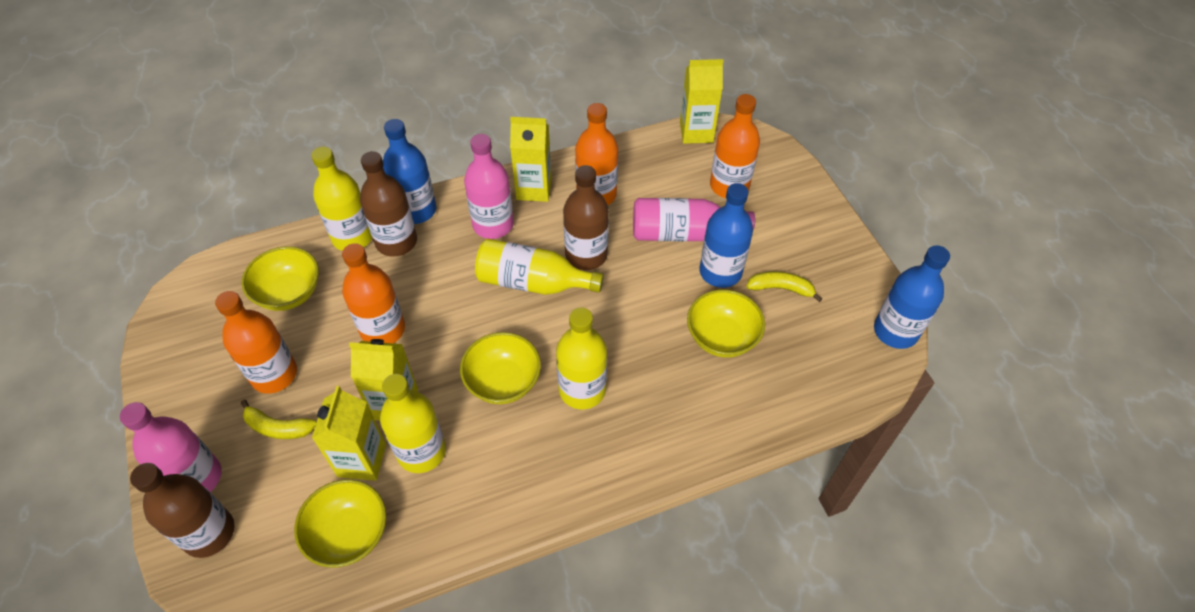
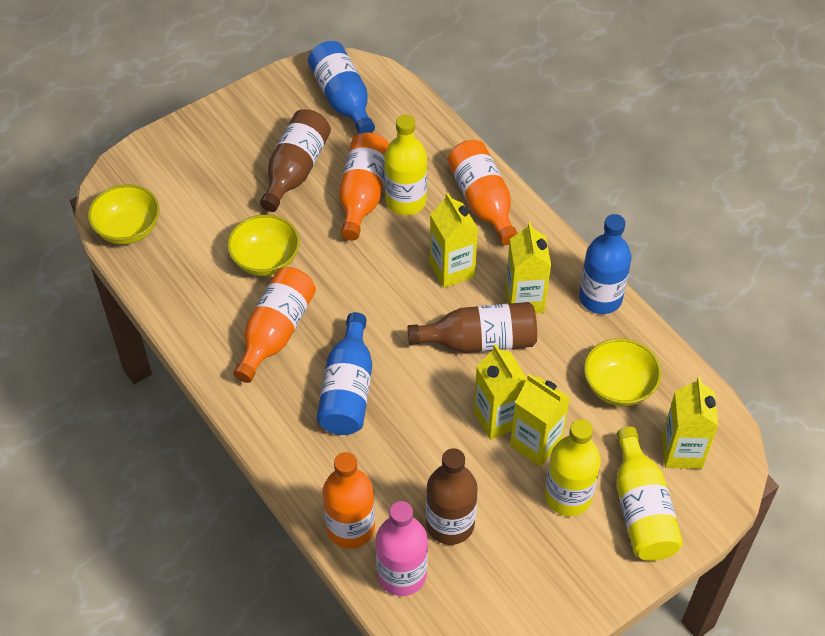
pink bottle: 3 -> 1
yellow banana: 2 -> 0
yellow bottle: 4 -> 3
yellow bowl: 4 -> 3
yellow carton: 4 -> 5

